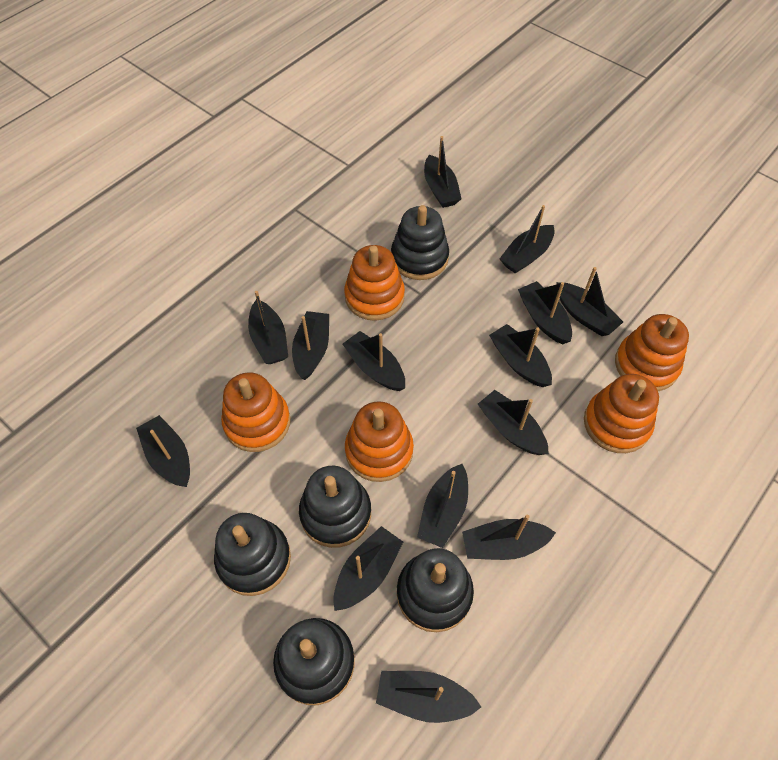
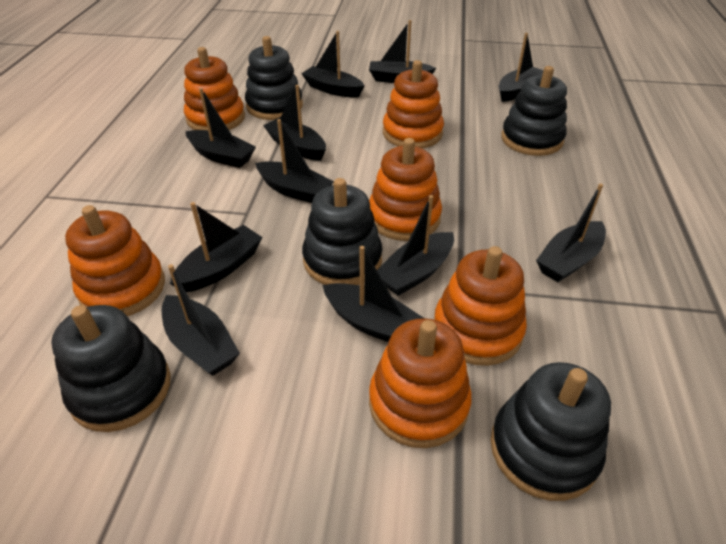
black boat: 14 -> 11
orange stacking toy: 5 -> 6

